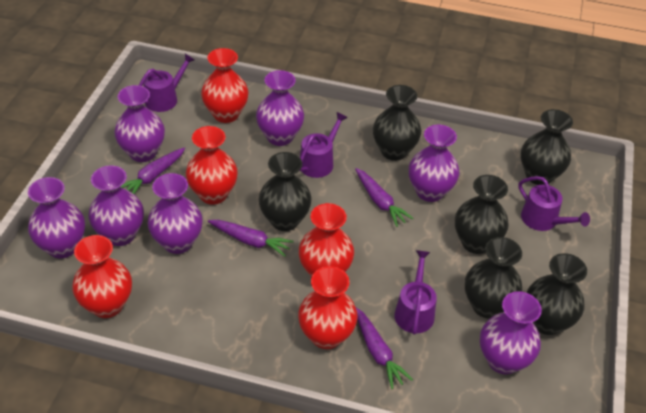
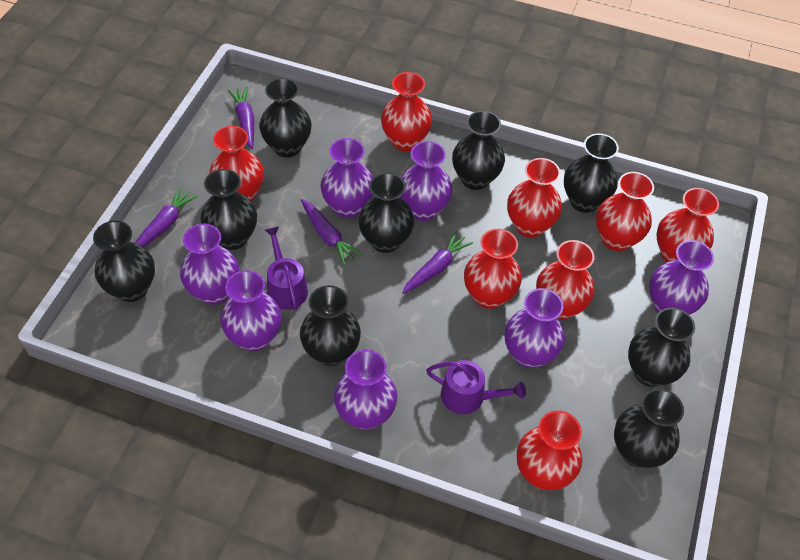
black vase: 6 -> 9
purple watering can: 4 -> 2
red vase: 5 -> 8

